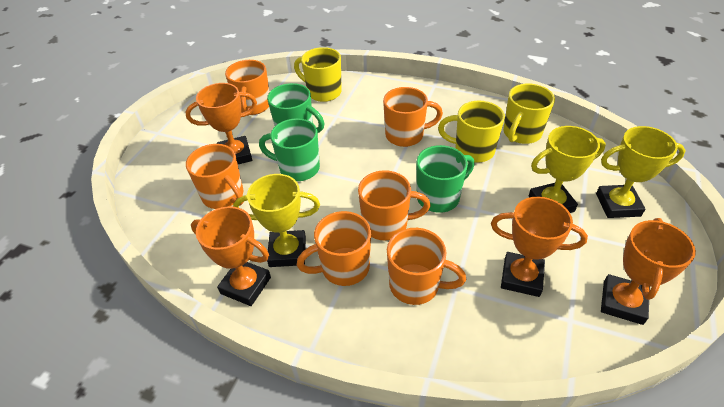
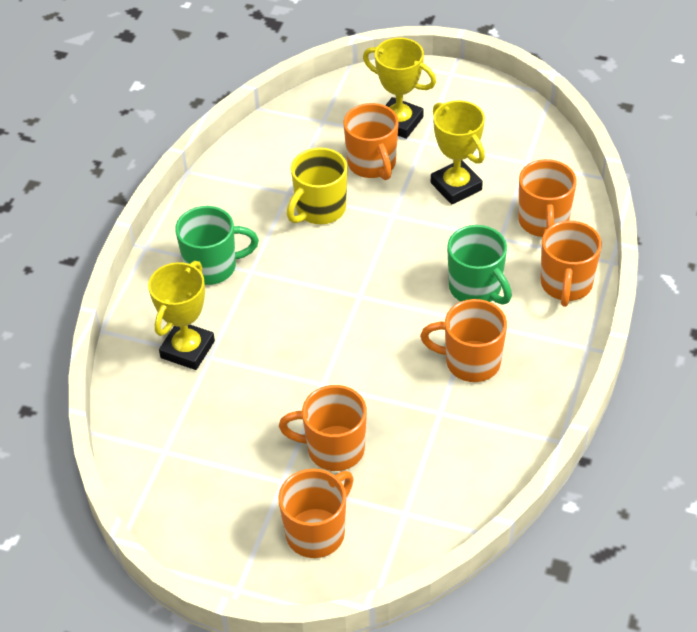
green mug: 3 -> 2
orange trophy: 4 -> 0
yellow mug: 3 -> 1

